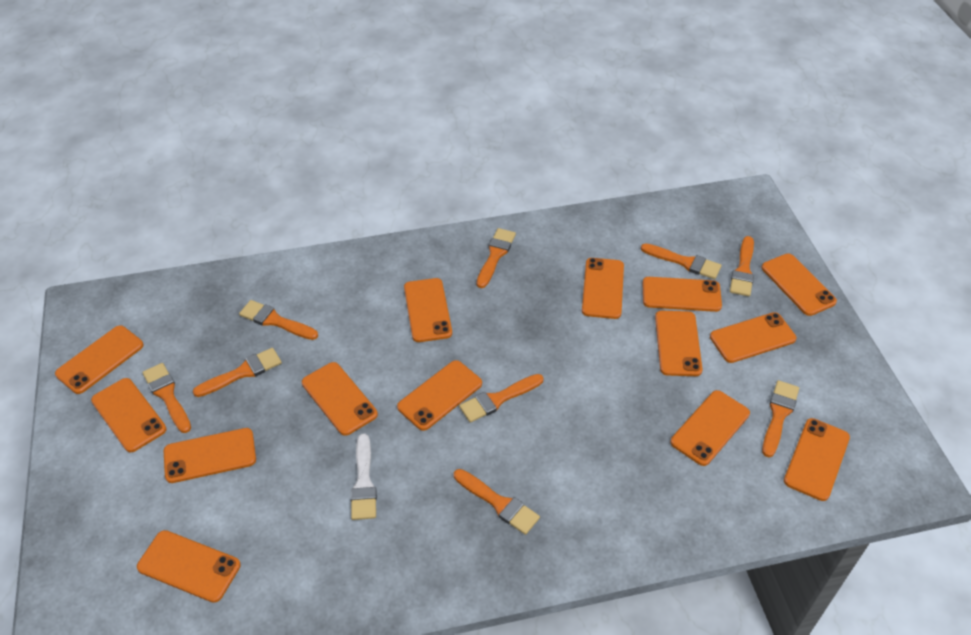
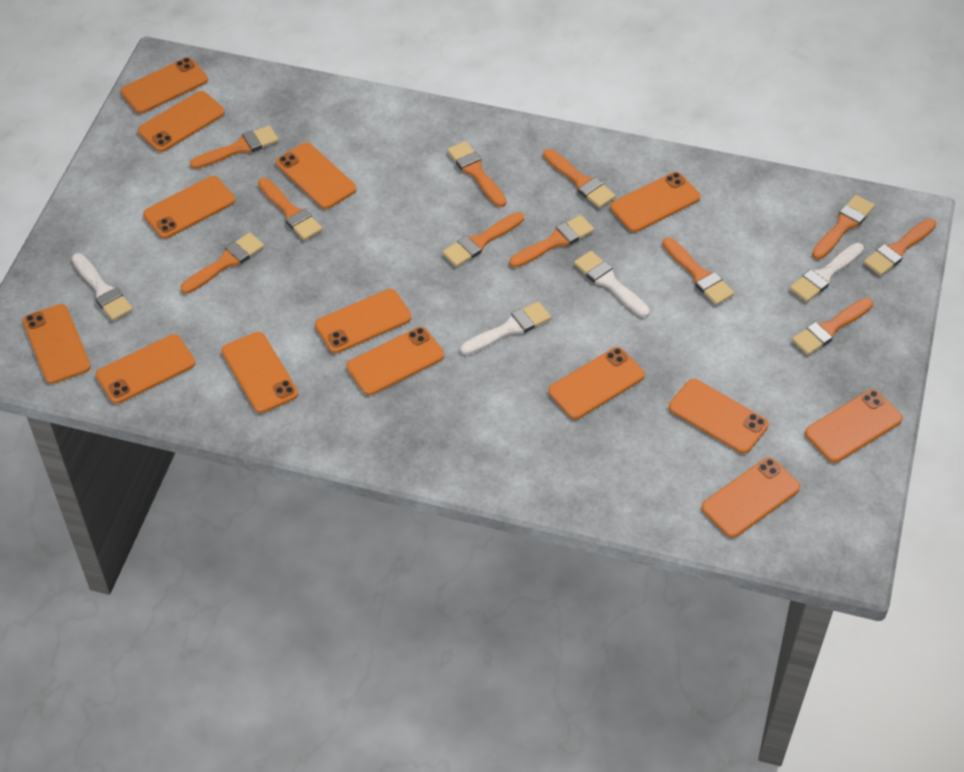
orange brush: 9 -> 11
white brush: 1 -> 4

